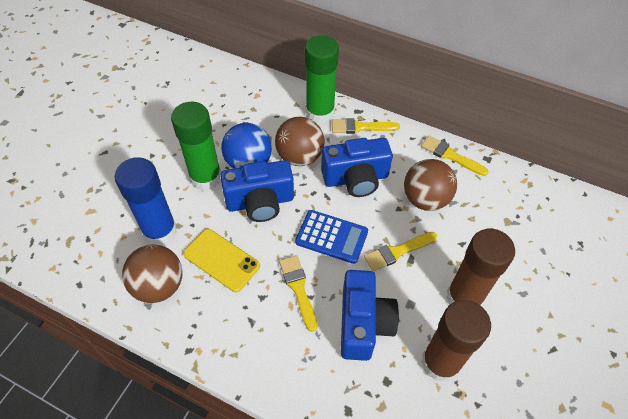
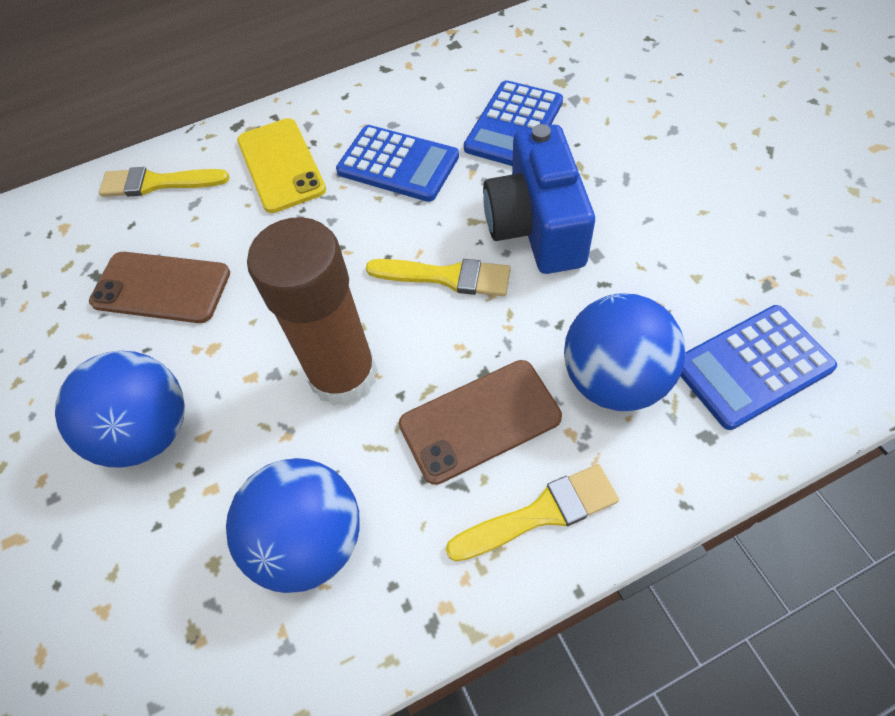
blue ball: 1 -> 3
blue calculator: 1 -> 3
blue camera: 3 -> 1
blue glue stick: 1 -> 0
brown ball: 3 -> 0
brown glue stick: 2 -> 1
brown phone: 0 -> 2
green glue stick: 2 -> 0
yellow brush: 4 -> 3

